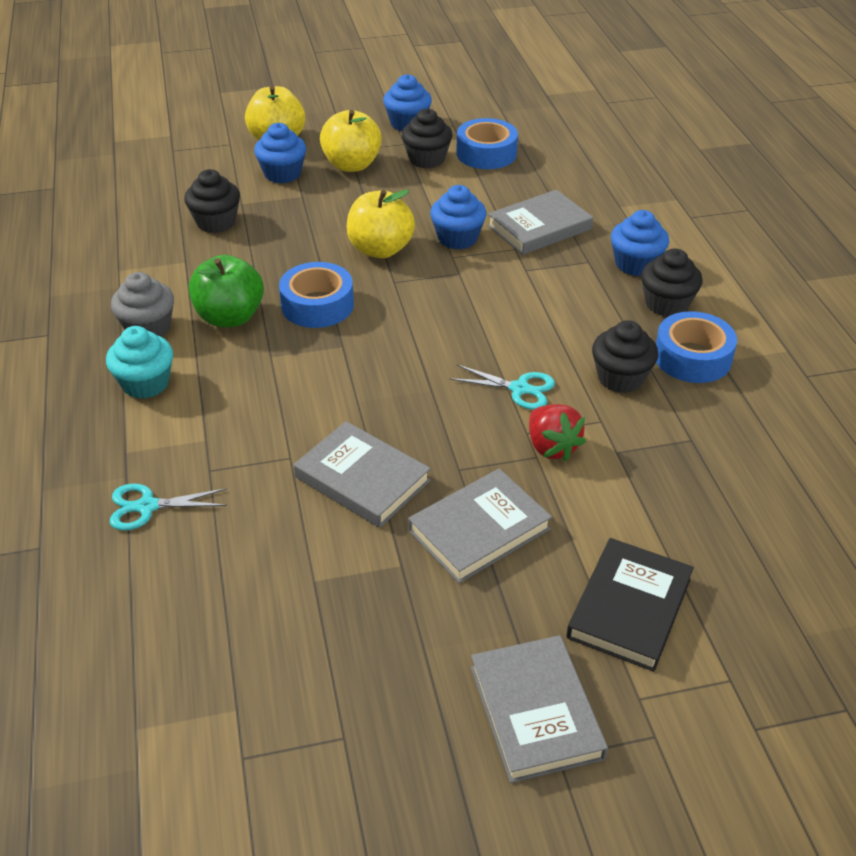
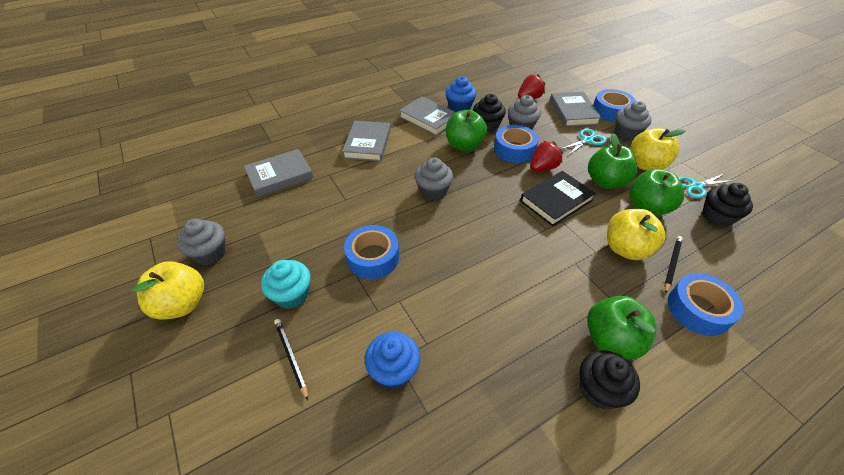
black cupcake: 4 -> 3
black pencil: 0 -> 2
blue cupcake: 4 -> 2
blue tape: 3 -> 4
green apple: 1 -> 4
grey cupcake: 1 -> 4
red strawberry: 1 -> 2

